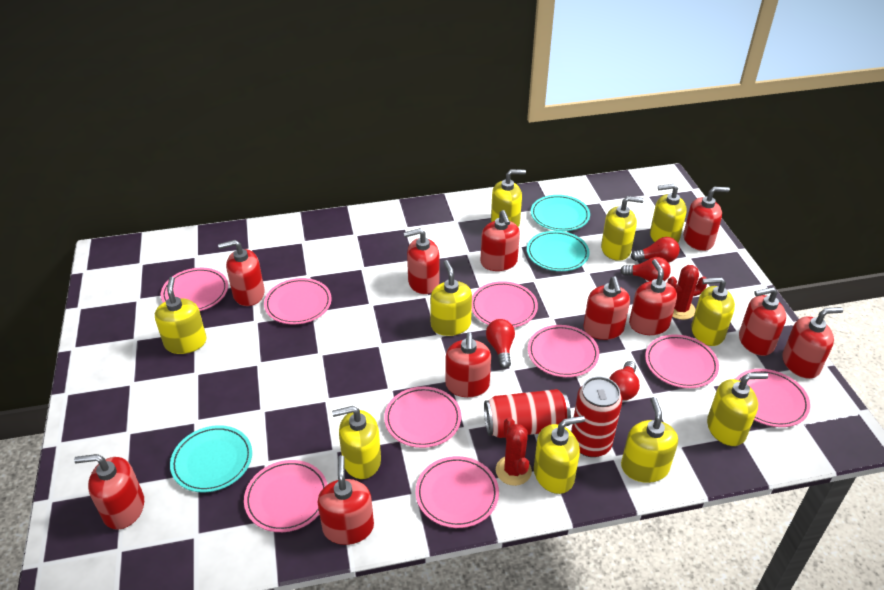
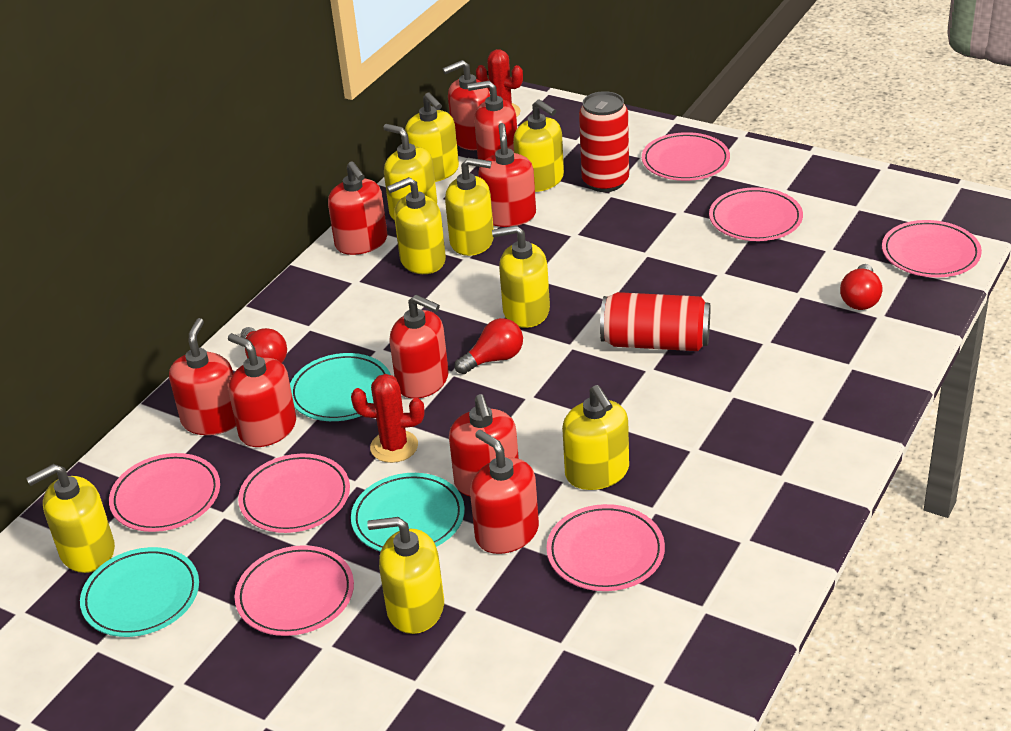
pink plate: 9 -> 7
red light bulb: 4 -> 3
red soap dispenser: 11 -> 9
yellow soap dispenser: 10 -> 9

